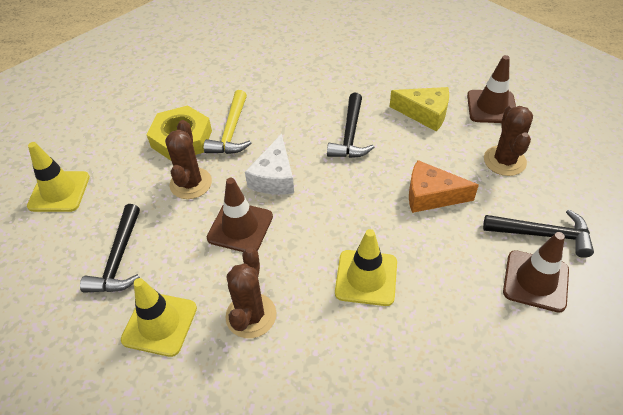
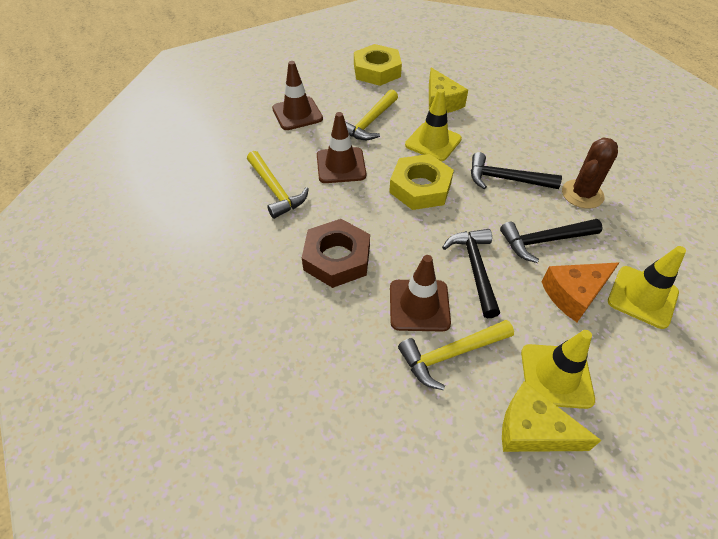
brown cactus: 3 -> 1
brown nut: 0 -> 1
white cheese: 1 -> 0
yellow cheese: 1 -> 2
yellow hammer: 1 -> 3
yellow nut: 1 -> 2

